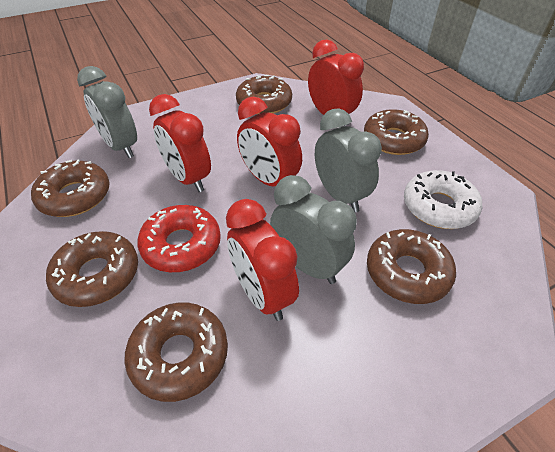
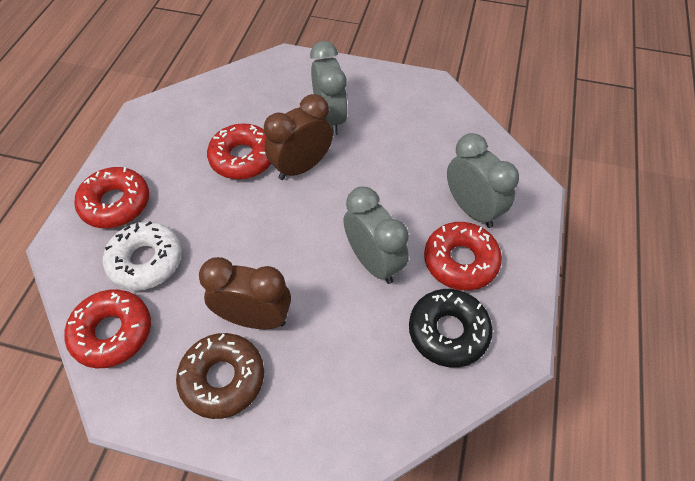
black donut: 0 -> 1
brown clock: 0 -> 2
brown donut: 6 -> 1
red clock: 4 -> 0
red donut: 1 -> 4

